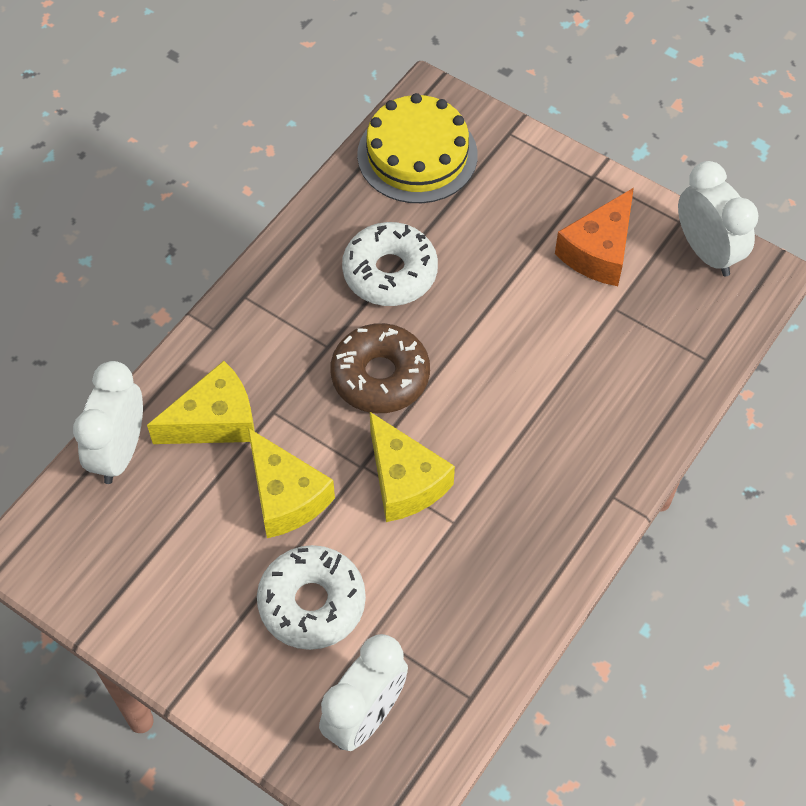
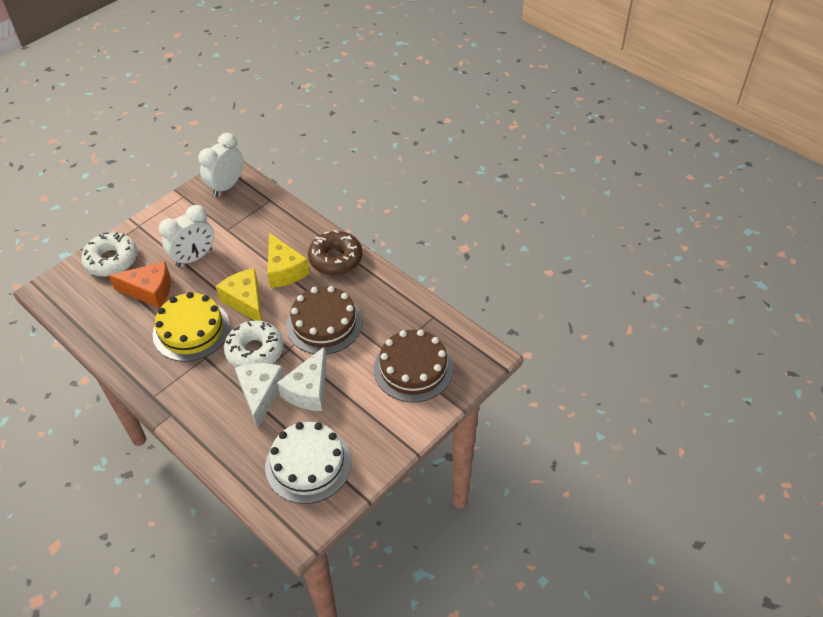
brown cake: 0 -> 2
white cake: 0 -> 1
white cheese: 0 -> 2
white clock: 3 -> 2
yellow cheese: 3 -> 2

